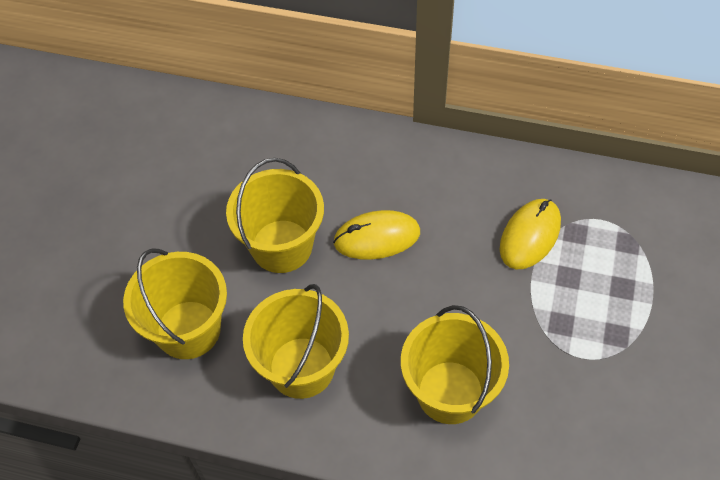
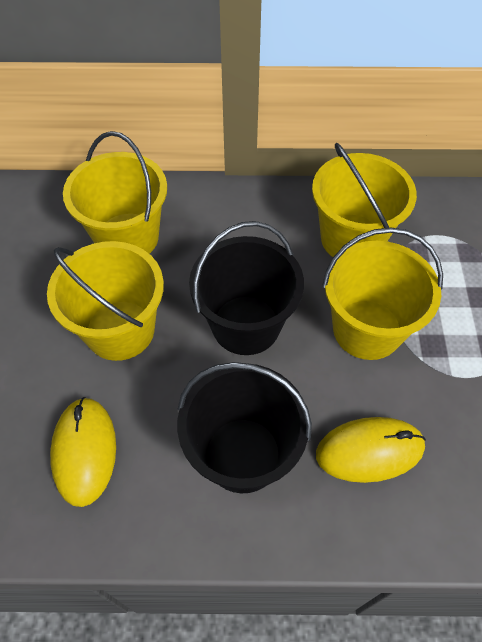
black bucket: 0 -> 2

